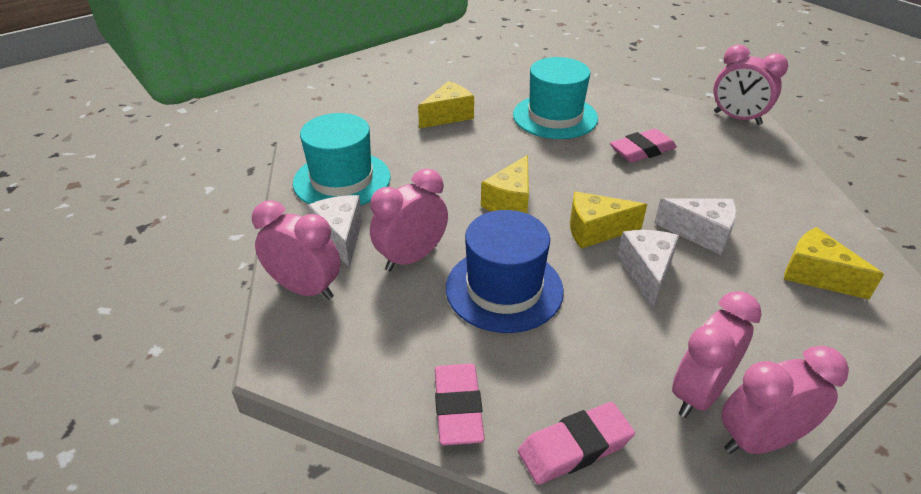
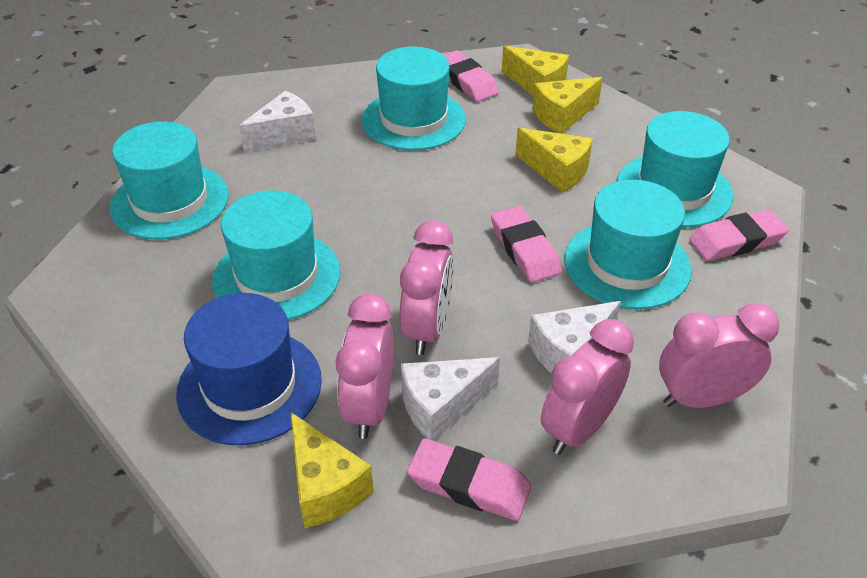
pink clock: 5 -> 4
pink eraser: 3 -> 4
turquoise hat: 2 -> 5

